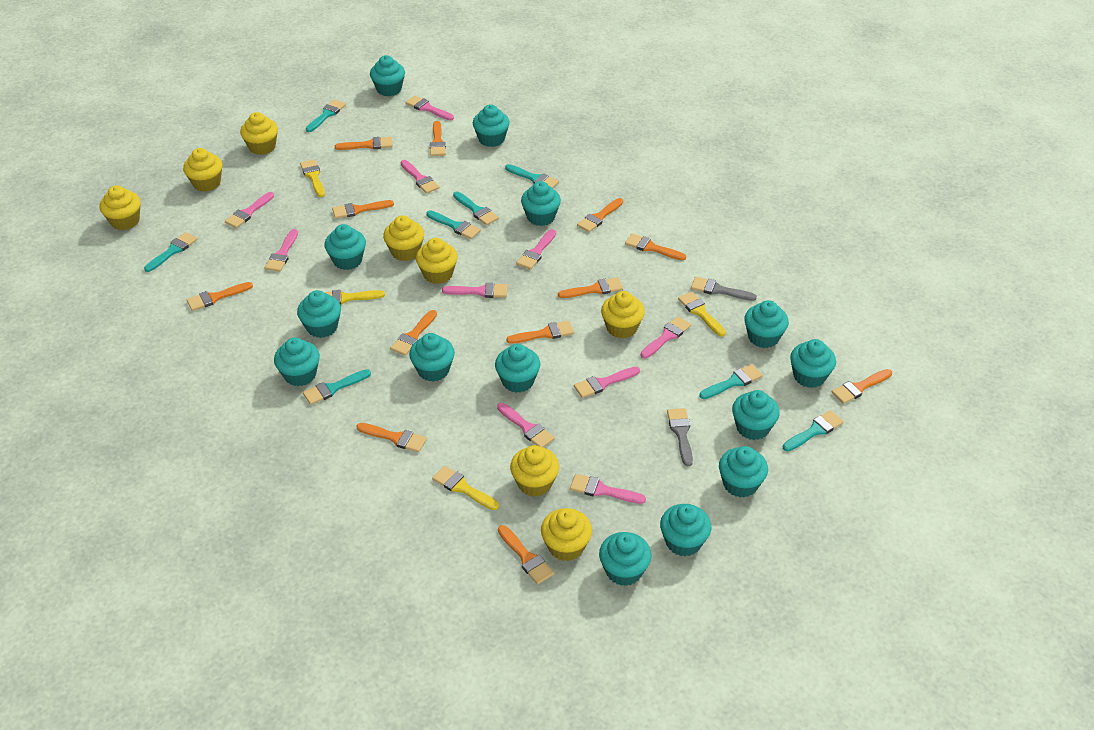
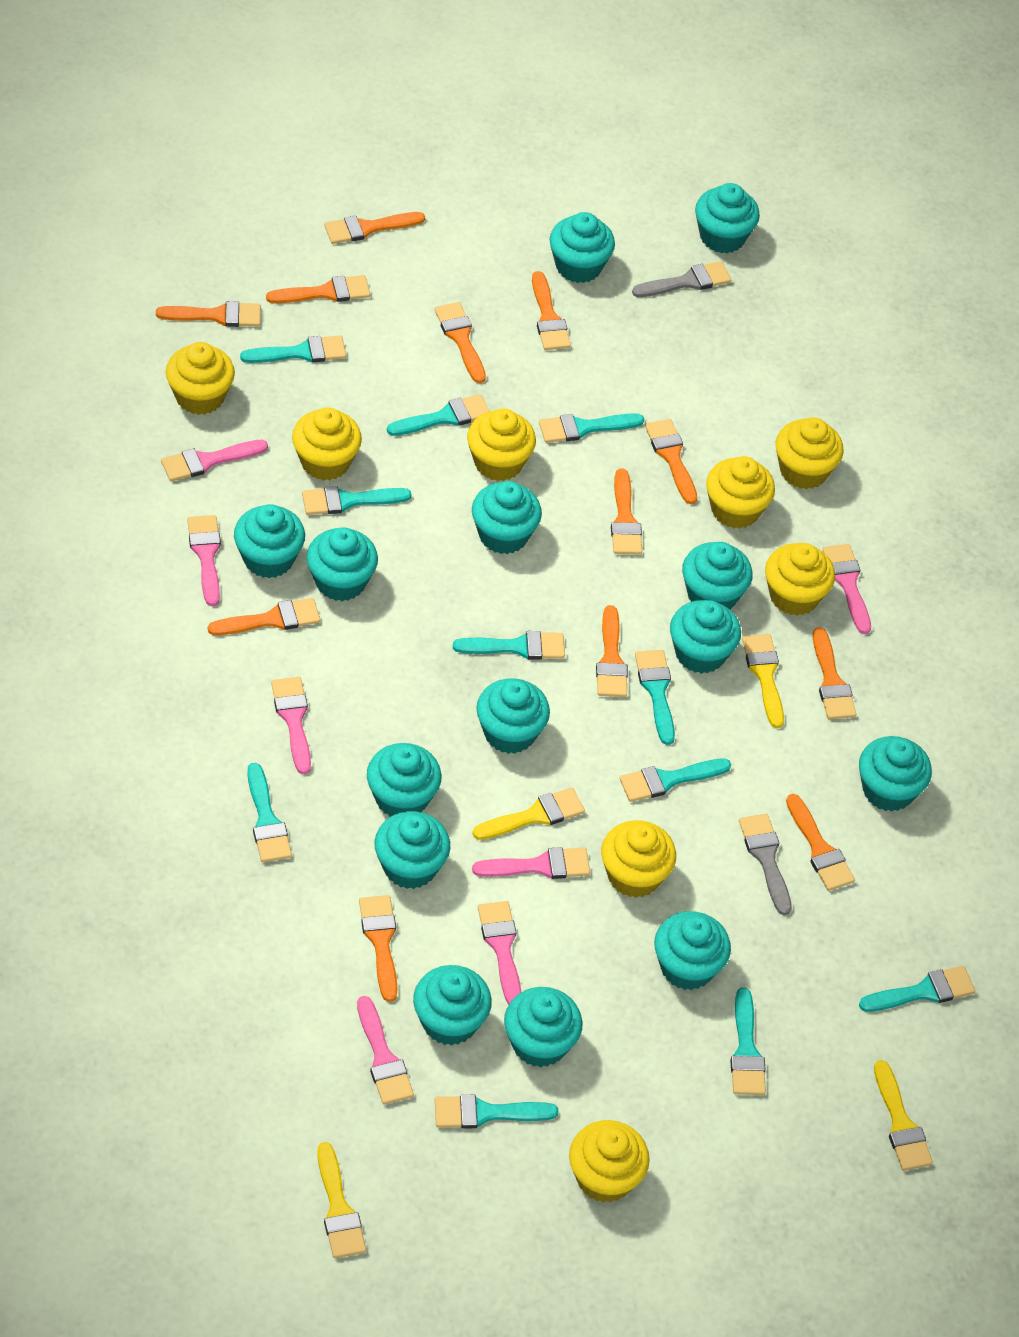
pink brush: 10 -> 7
turquoise brush: 8 -> 11

